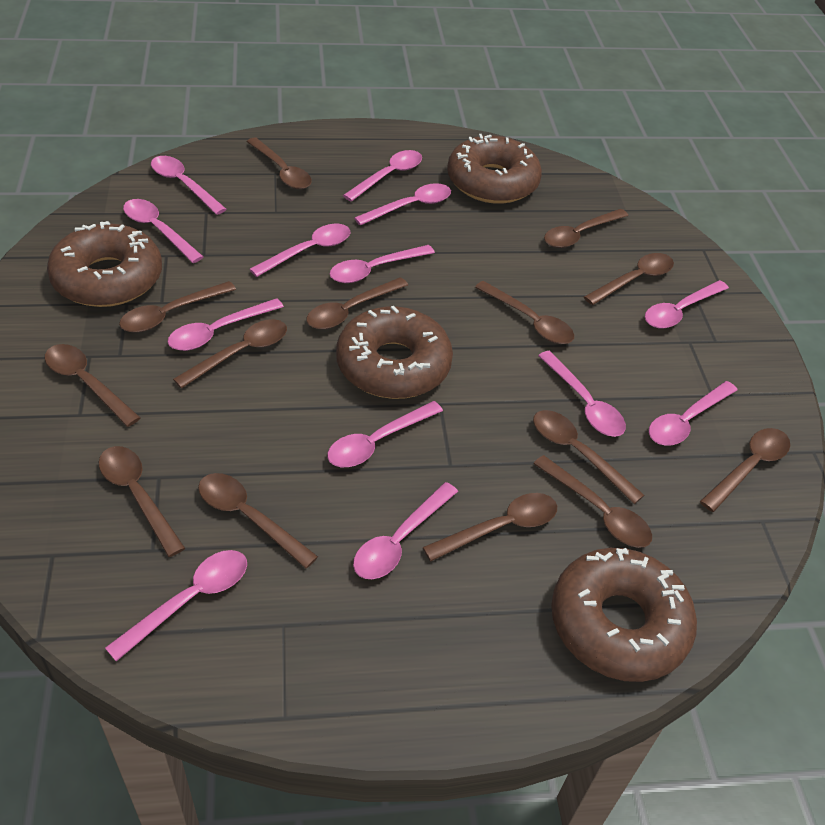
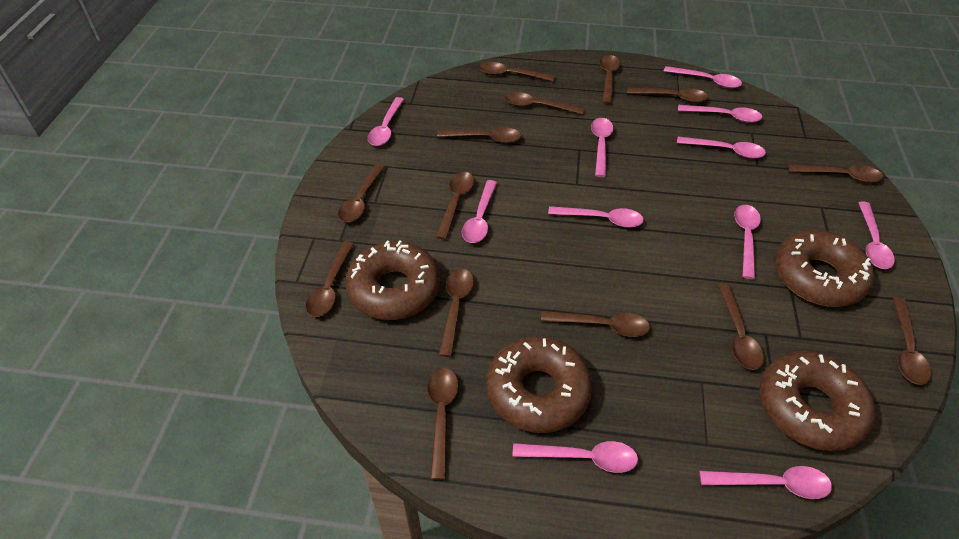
pink spoon: 13 -> 11

